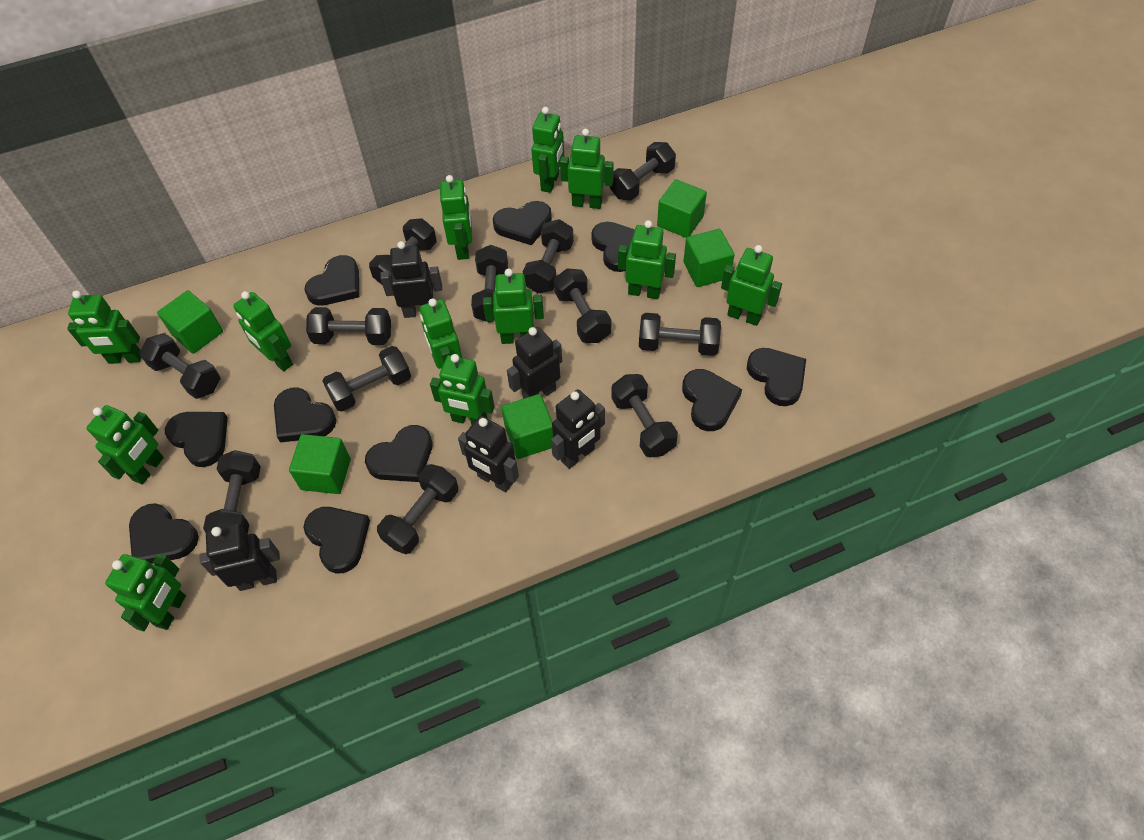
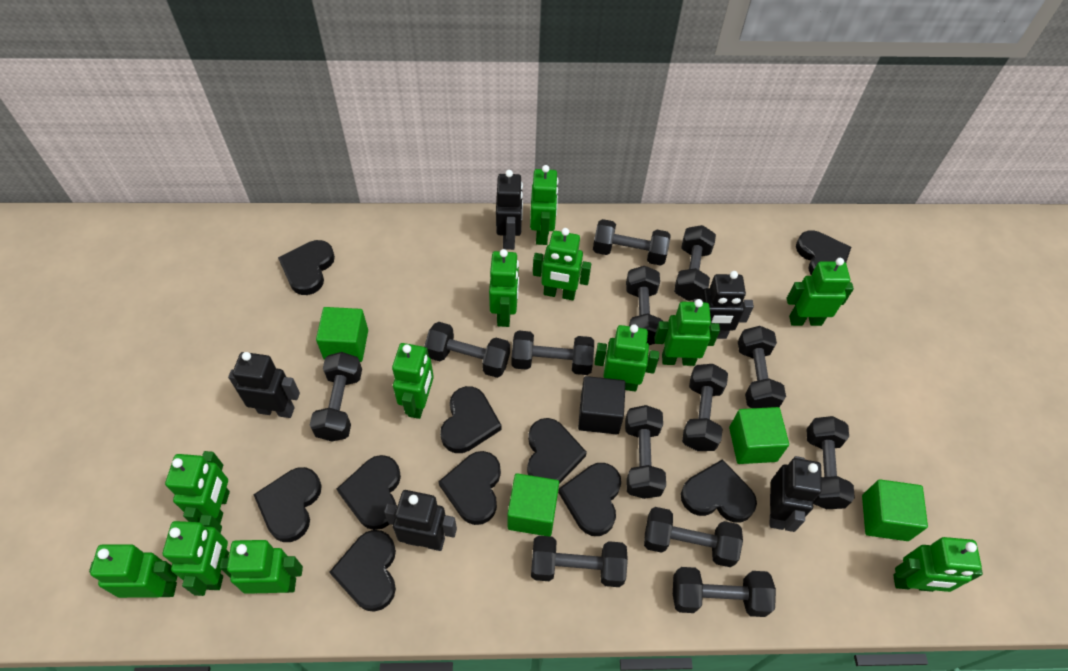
black cube: 0 -> 1
black dumbbell: 12 -> 13
green cube: 5 -> 4

